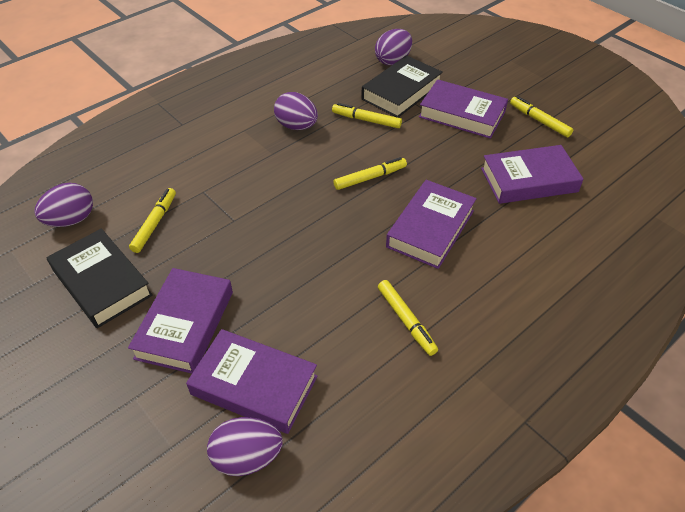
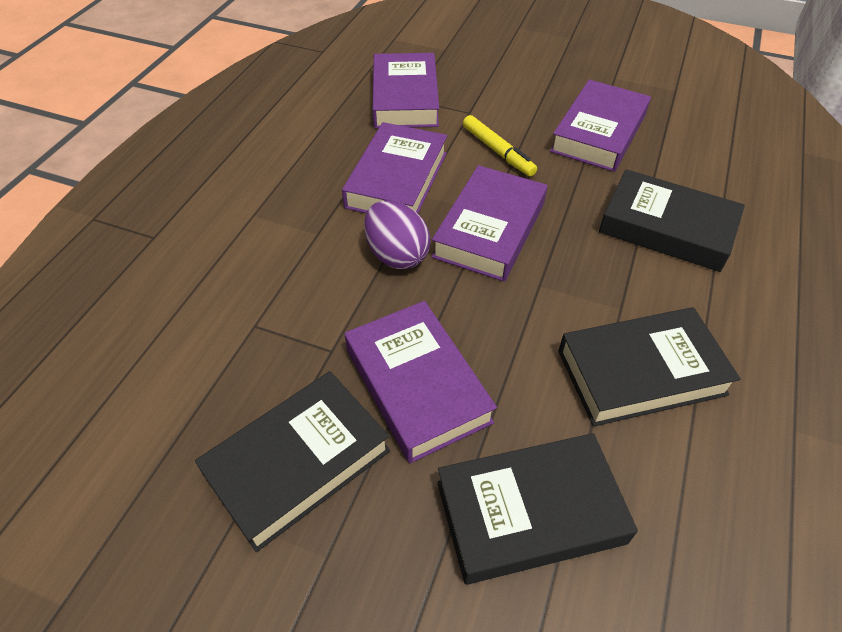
black book: 2 -> 4
purple egg: 4 -> 1
yellow marker: 5 -> 1

